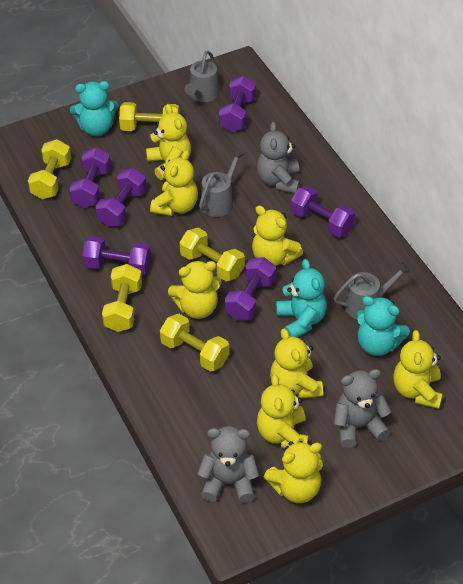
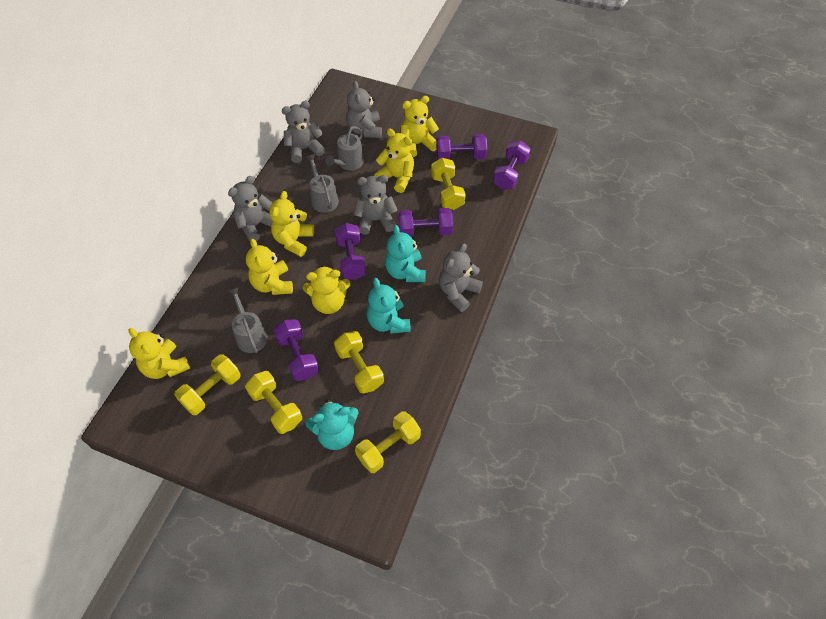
grey teddy bear: 3 -> 5
purple dumbbell: 6 -> 5
yellow teddy bear: 8 -> 6

